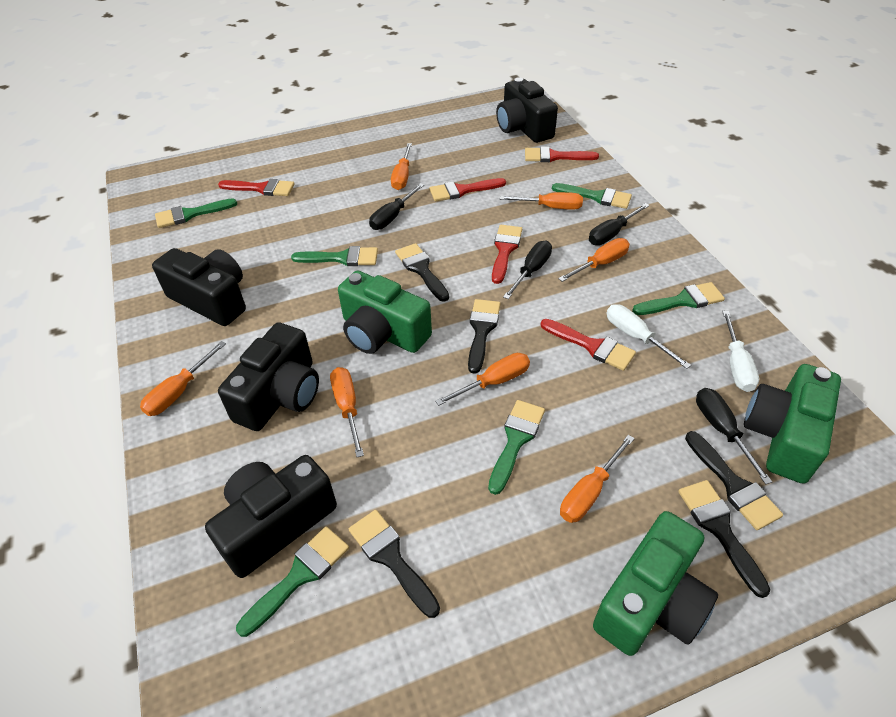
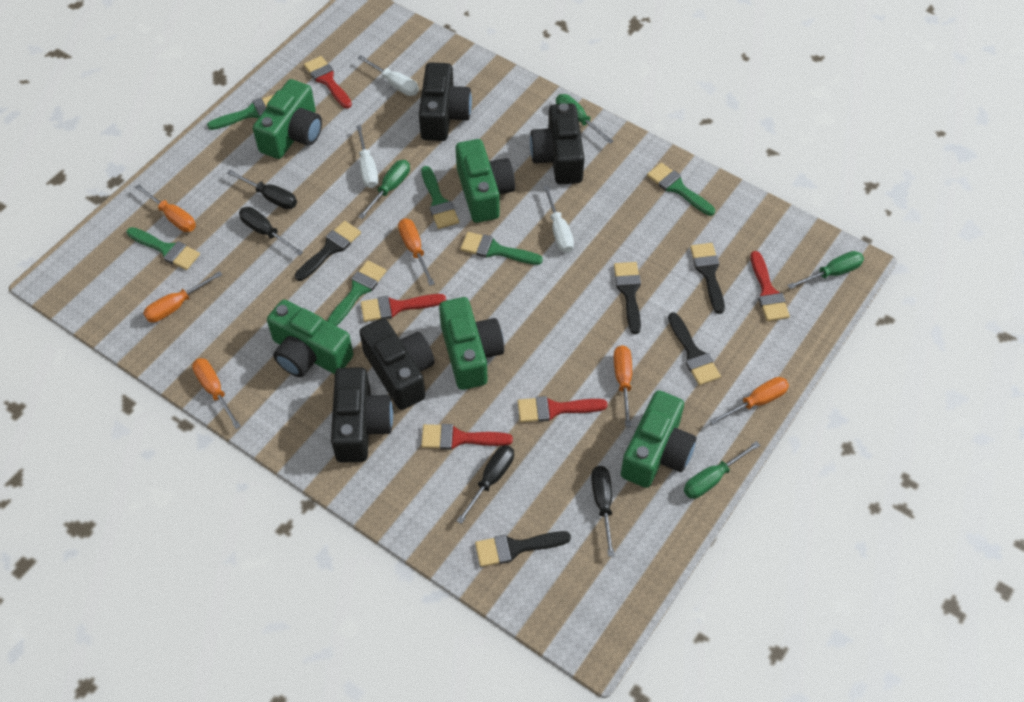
green camera: 3 -> 5
green screwdriver: 0 -> 4
orange screwdriver: 7 -> 6
white screwdriver: 2 -> 3

